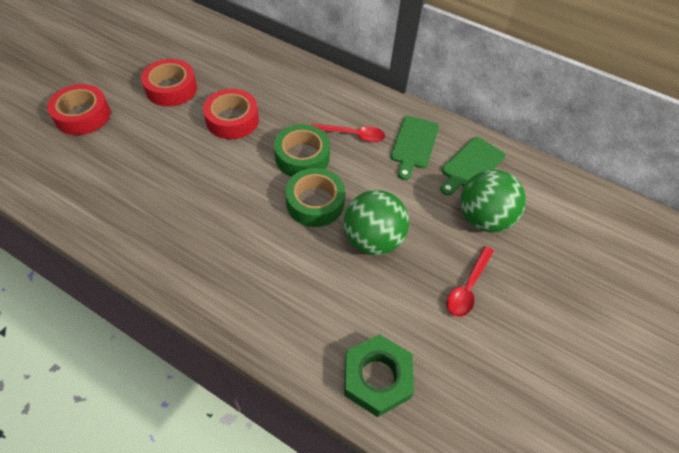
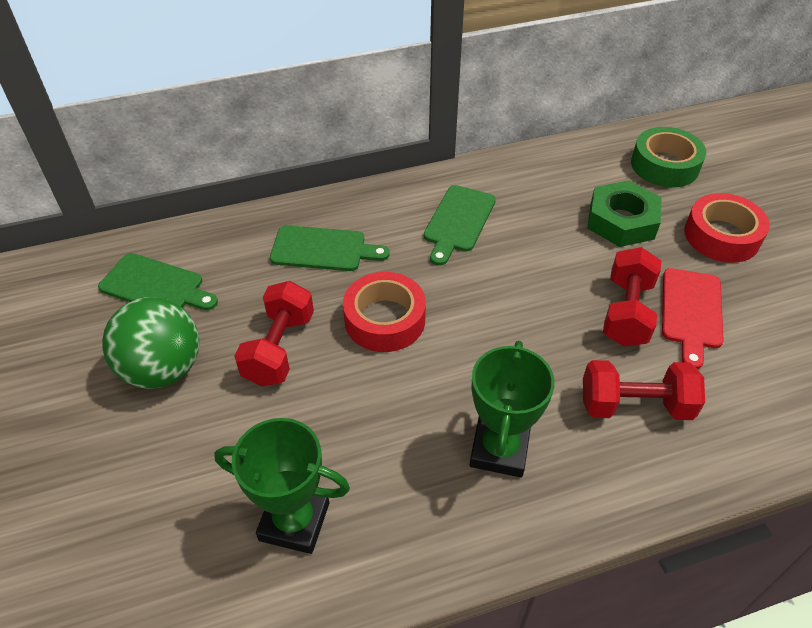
green ball: 2 -> 1
green cutting board: 2 -> 3
green tape: 2 -> 1
green trophy: 0 -> 2
red cutting board: 0 -> 1
red dumbbell: 0 -> 3
red spoon: 2 -> 0
red tape: 3 -> 2

